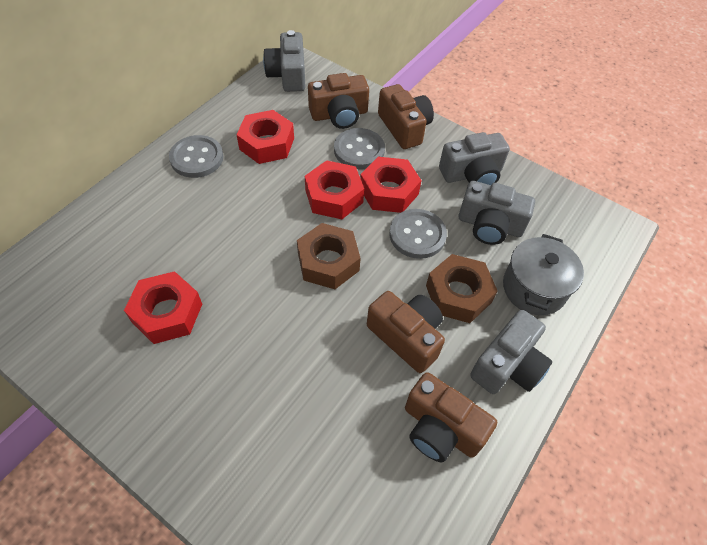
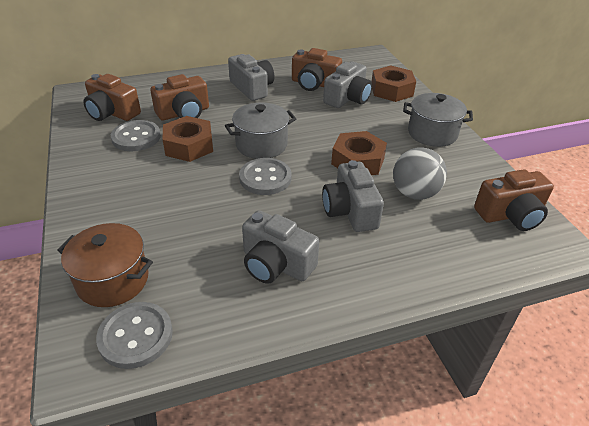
brown nut: 2 -> 3
brown pot: 0 -> 1
grey ball: 0 -> 1
grey pot: 1 -> 2
red nut: 4 -> 0

